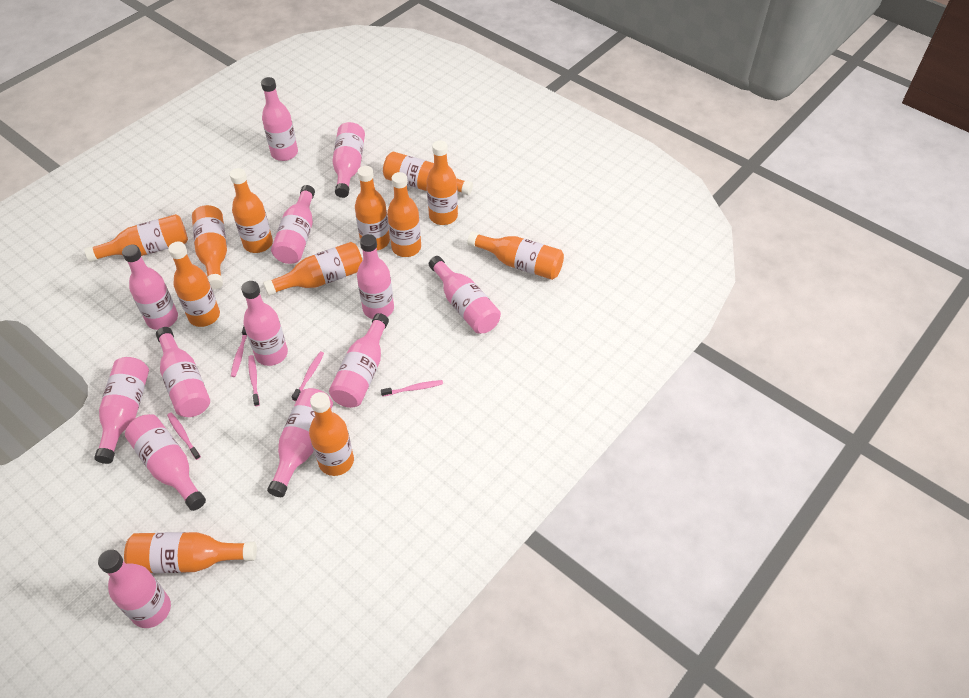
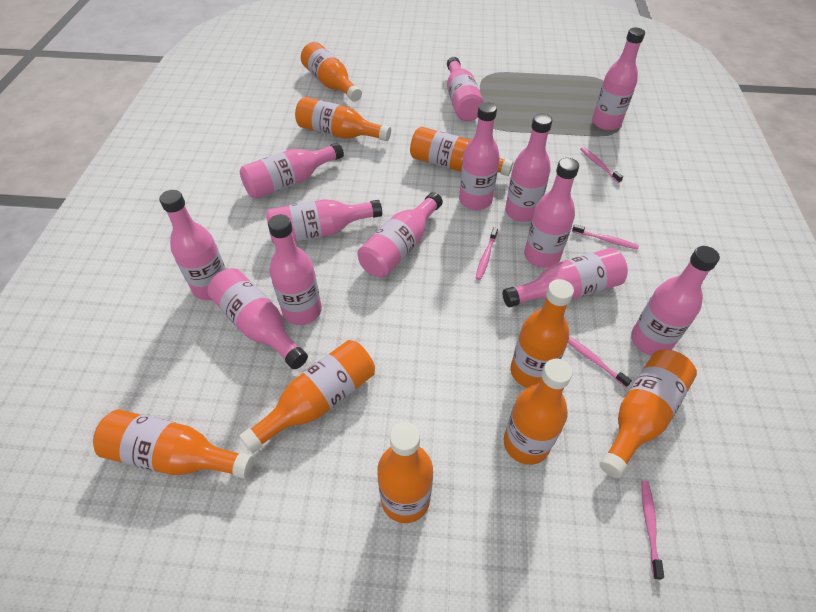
orange bottle: 12 -> 9

